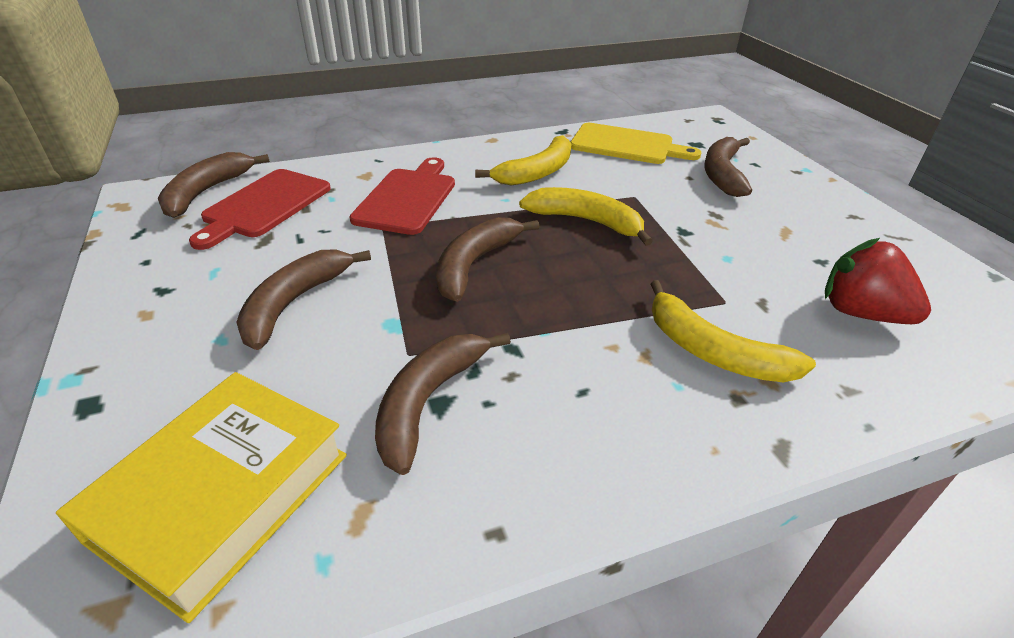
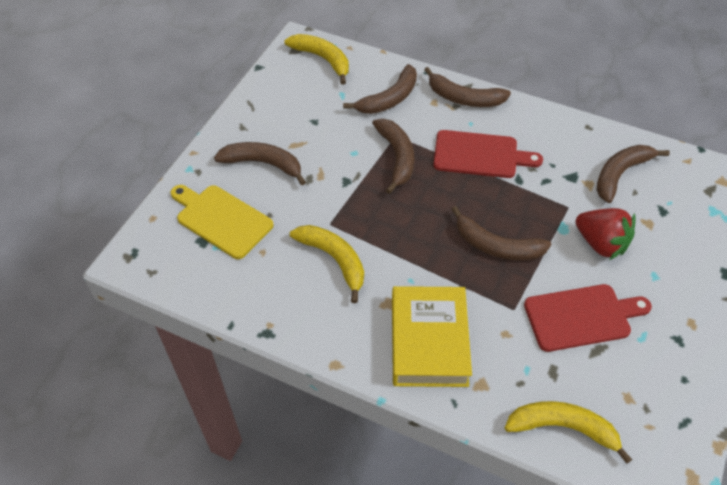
brown banana: 5 -> 6

